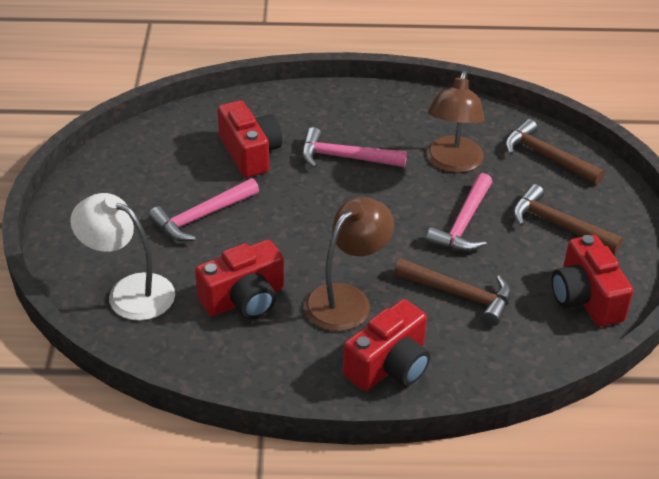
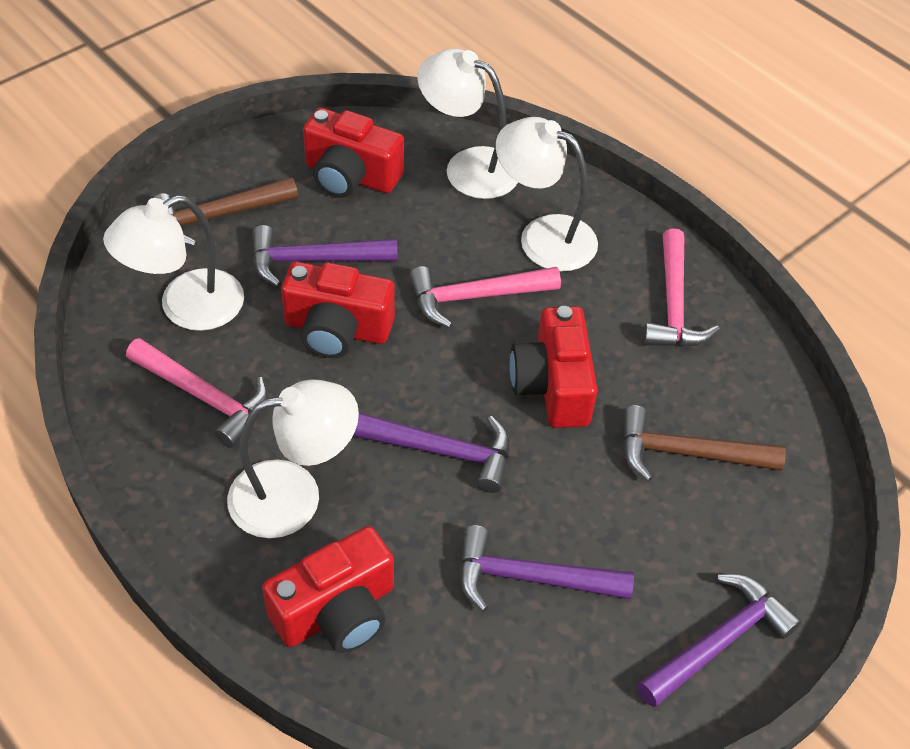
brown hammer: 3 -> 2
brown lamp: 2 -> 0
purple hammer: 0 -> 4
white lamp: 1 -> 4

